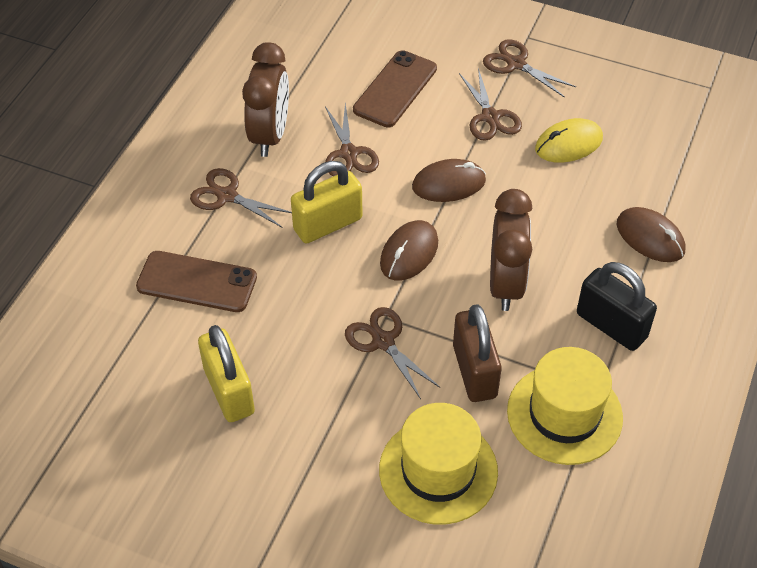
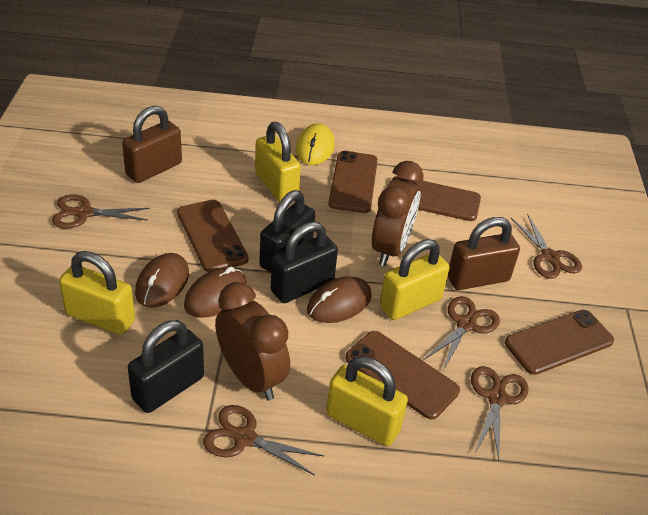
black padlock: 1 -> 3
brown padlock: 1 -> 2
brown phone: 2 -> 5
yellow hat: 2 -> 0
yellow padlock: 2 -> 4

